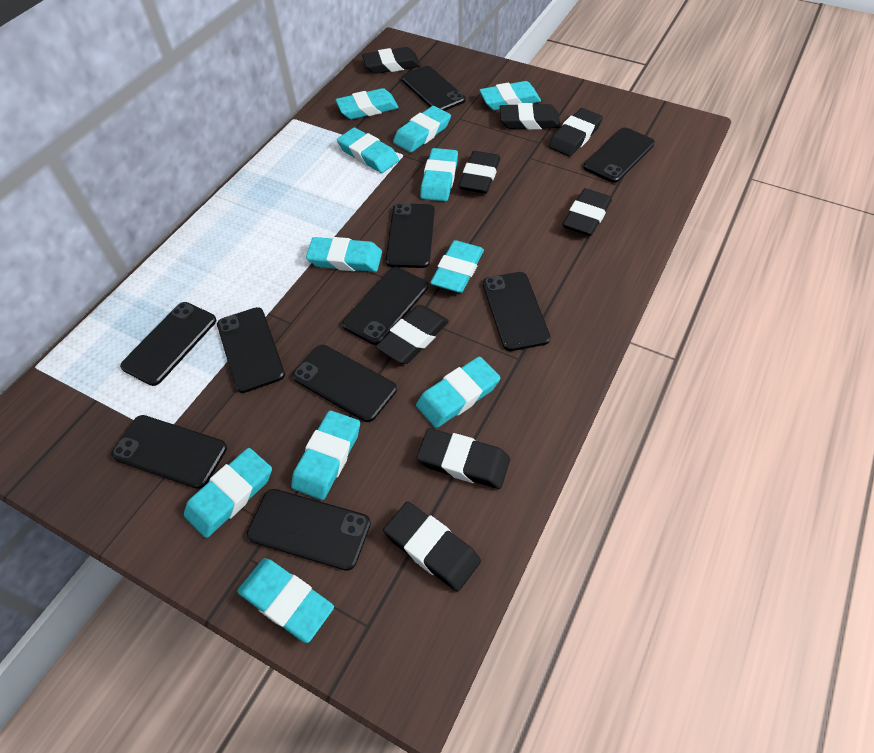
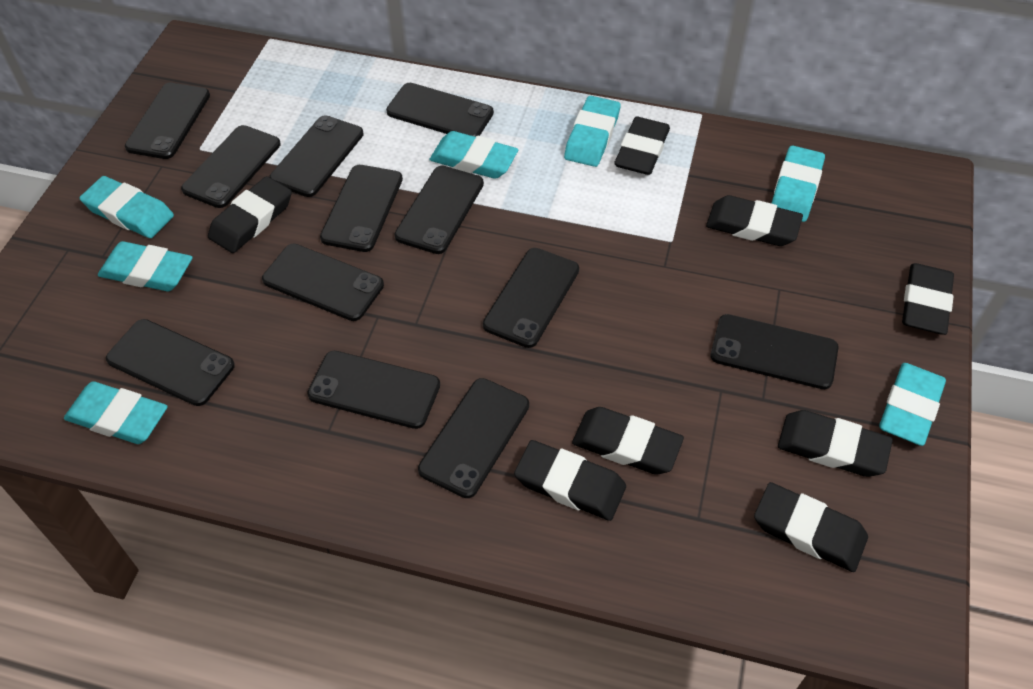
black phone: 10 -> 12
turquoise eraser: 11 -> 7

